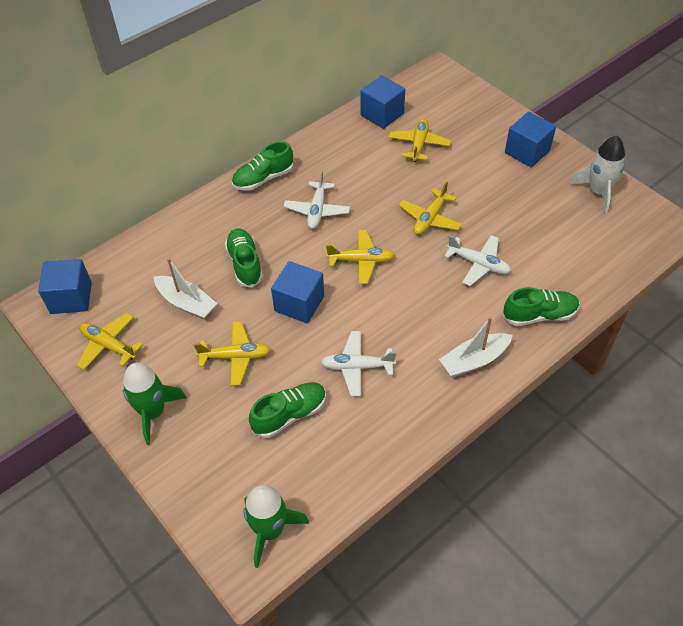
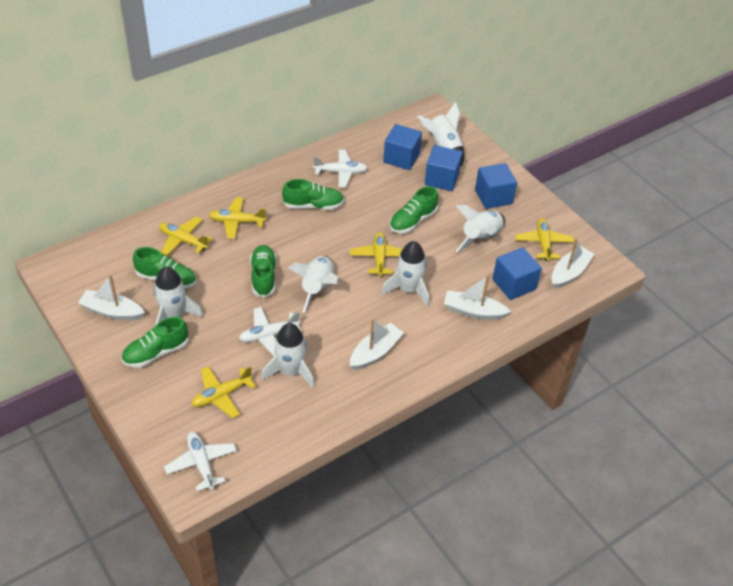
green rocket: 2 -> 0
green shoe: 4 -> 5
white boat: 2 -> 4
white rocket: 1 -> 6

